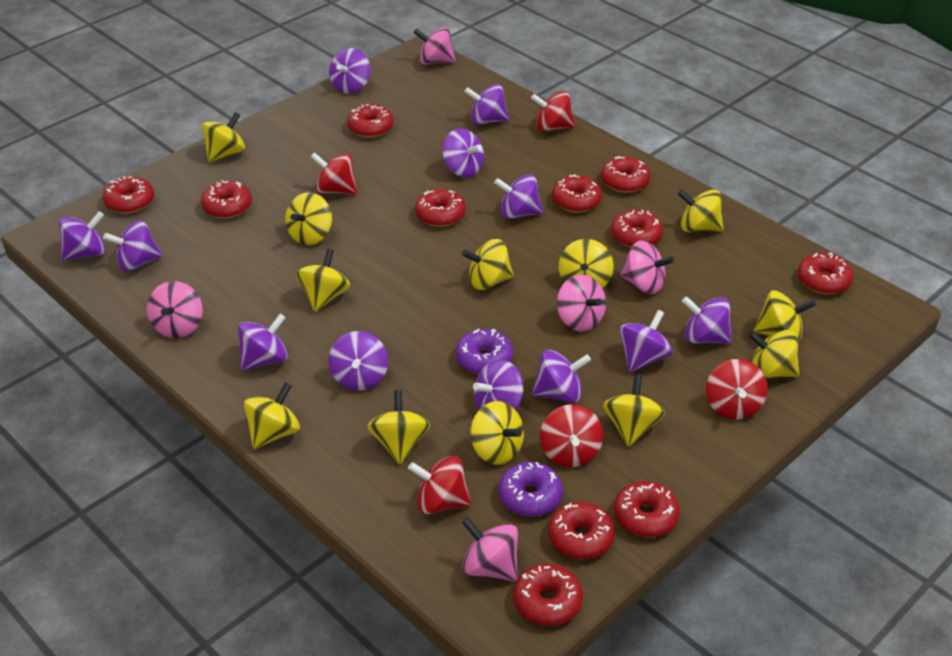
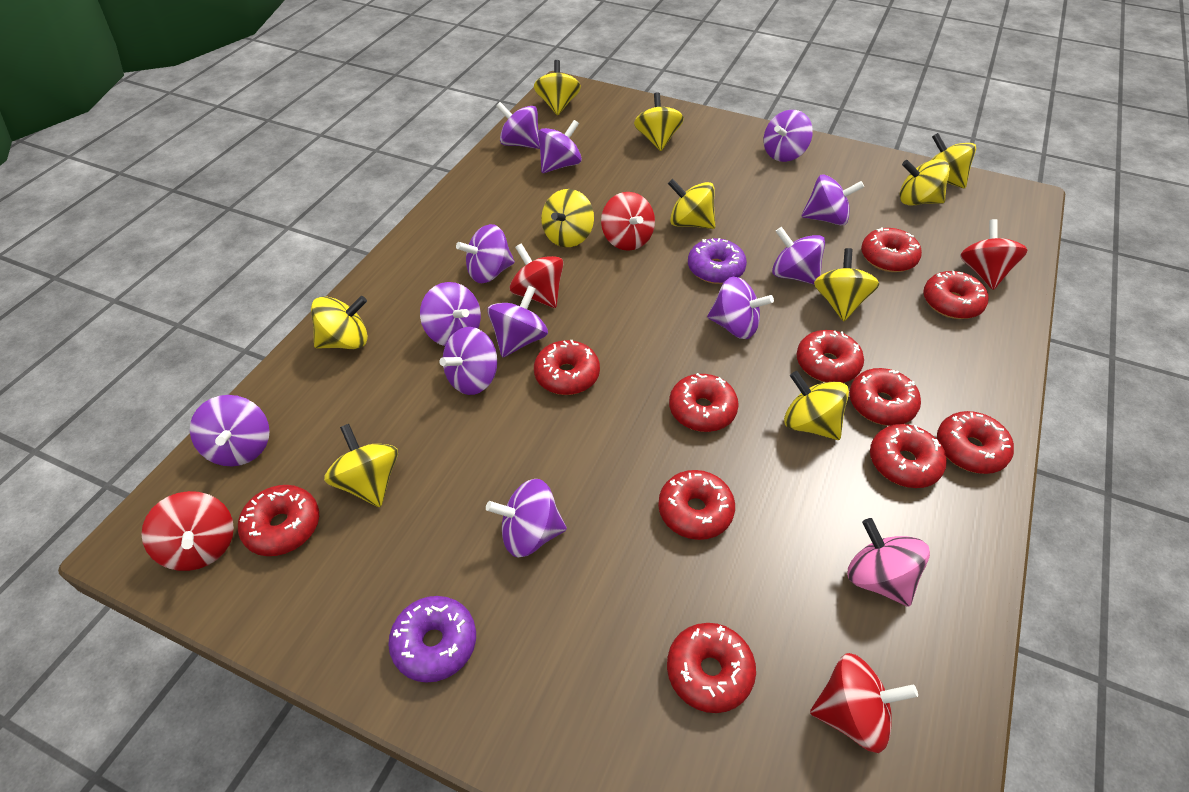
pink spinning top: 5 -> 1
yellow spinning top: 12 -> 10

